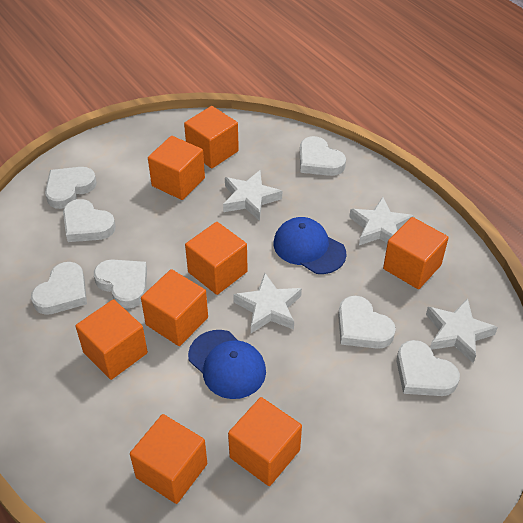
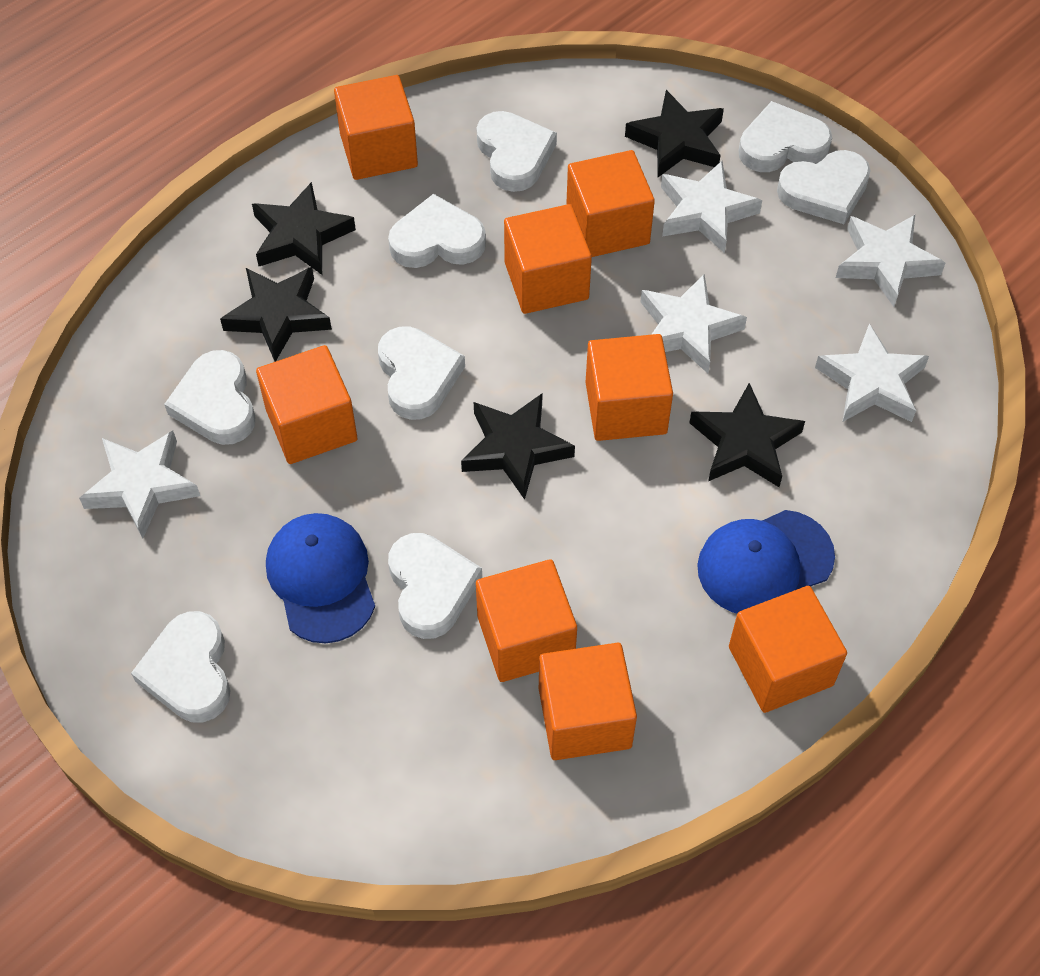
black star: 0 -> 5
white heart: 7 -> 8
white star: 4 -> 5

